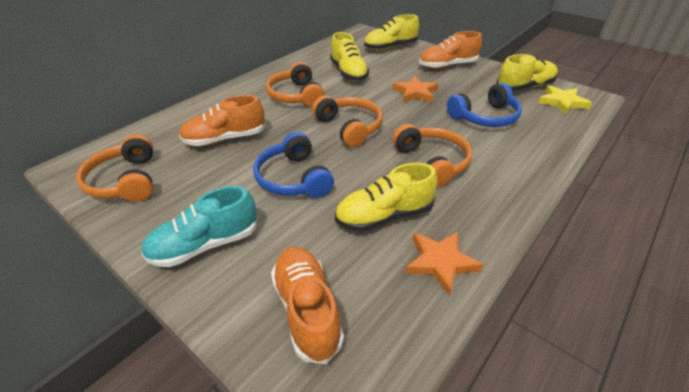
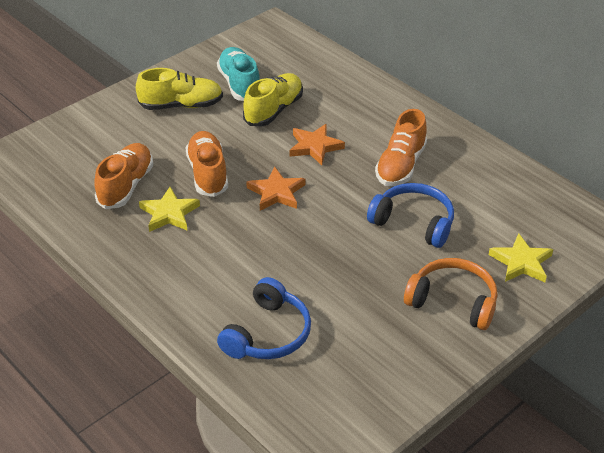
orange headphones: 4 -> 1
yellow shoe: 4 -> 2
yellow star: 1 -> 2

